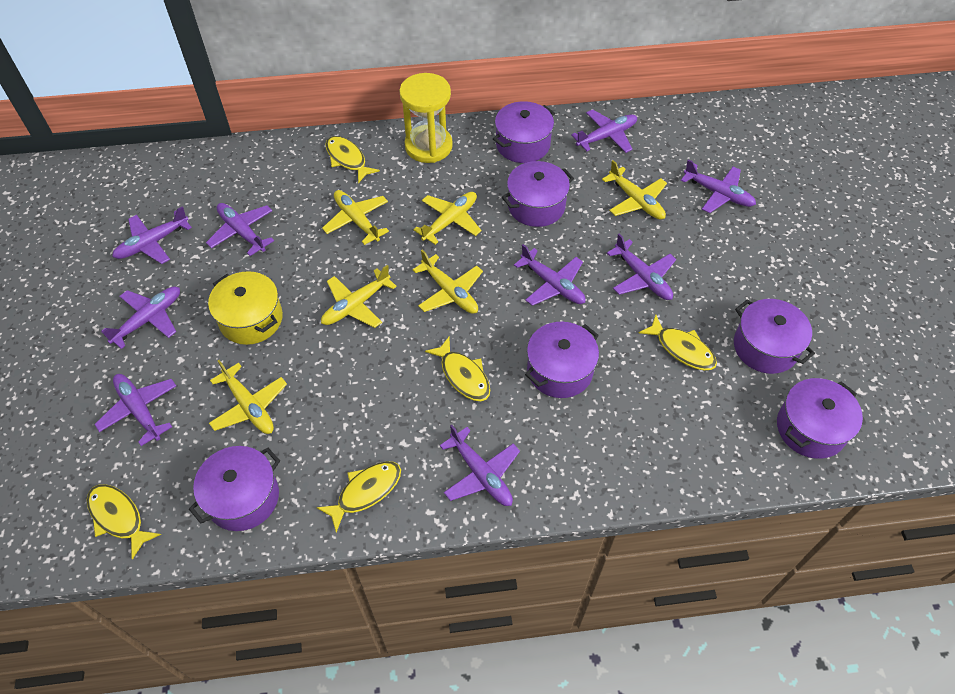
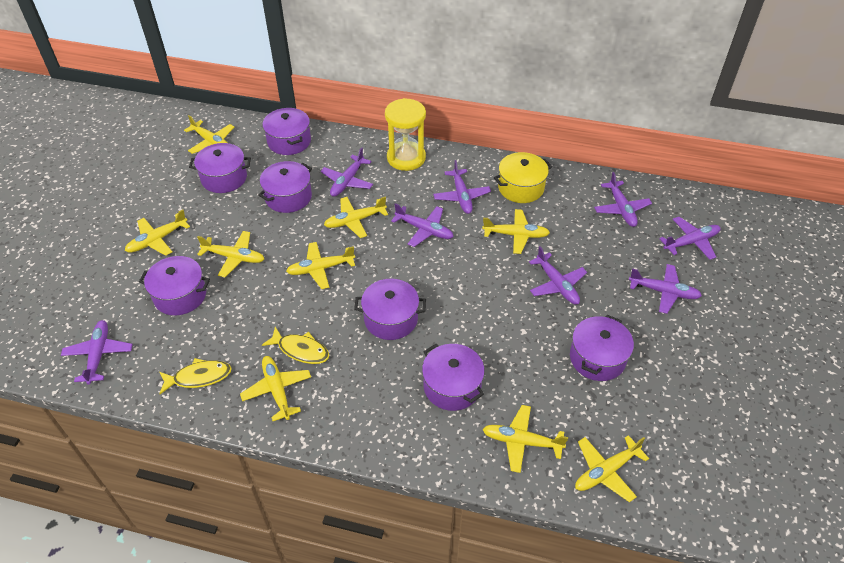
purple plane: 9 -> 8
purple pot: 6 -> 7
yellow fish: 5 -> 2
yellow plane: 6 -> 9

